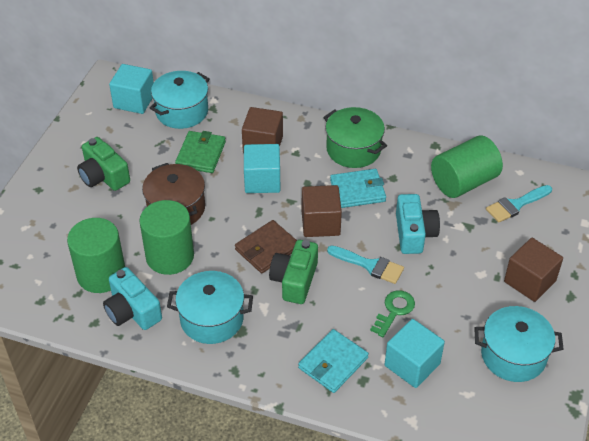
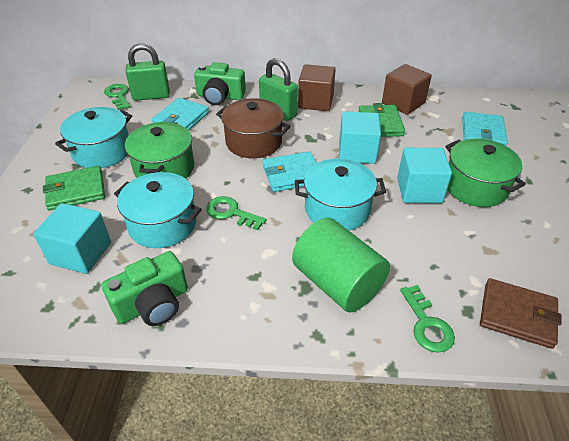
brown cube: 3 -> 2
green cylinder: 3 -> 1
green key: 1 -> 3
green padlock: 0 -> 2
green pot: 1 -> 2
green wallet: 1 -> 2
turquoise brush: 2 -> 0
turquoise camera: 2 -> 0
turquoise wallet: 2 -> 3

